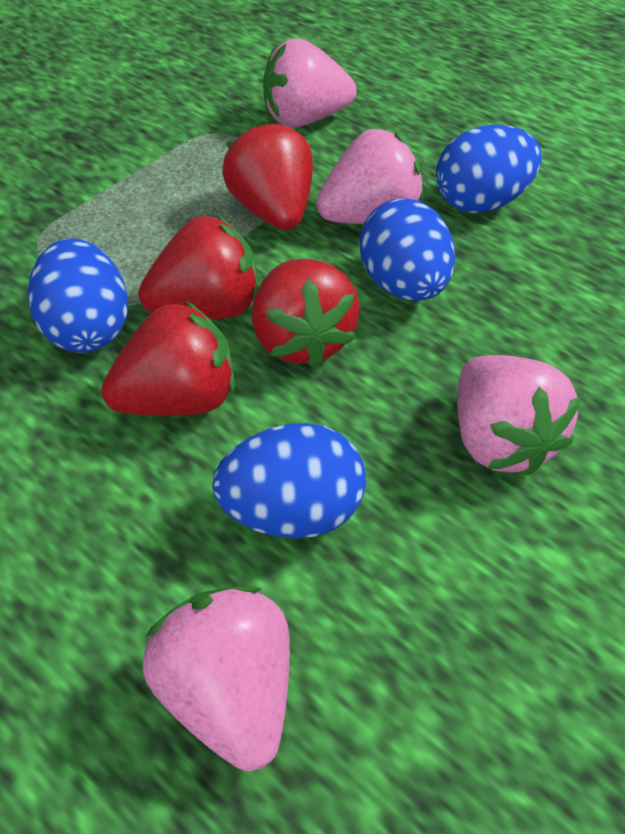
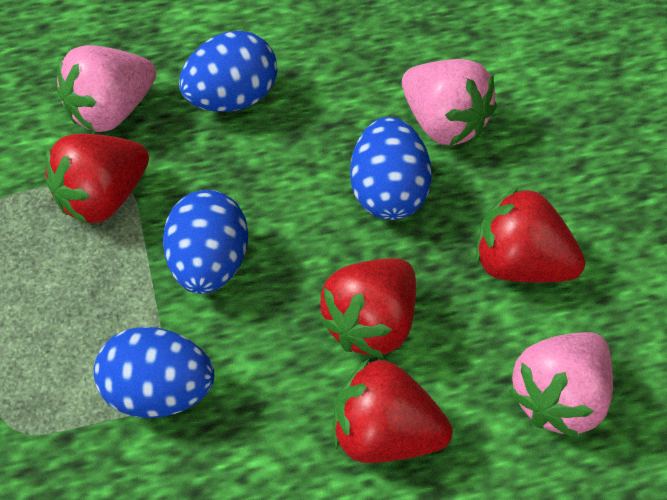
pink strawberry: 4 -> 3

